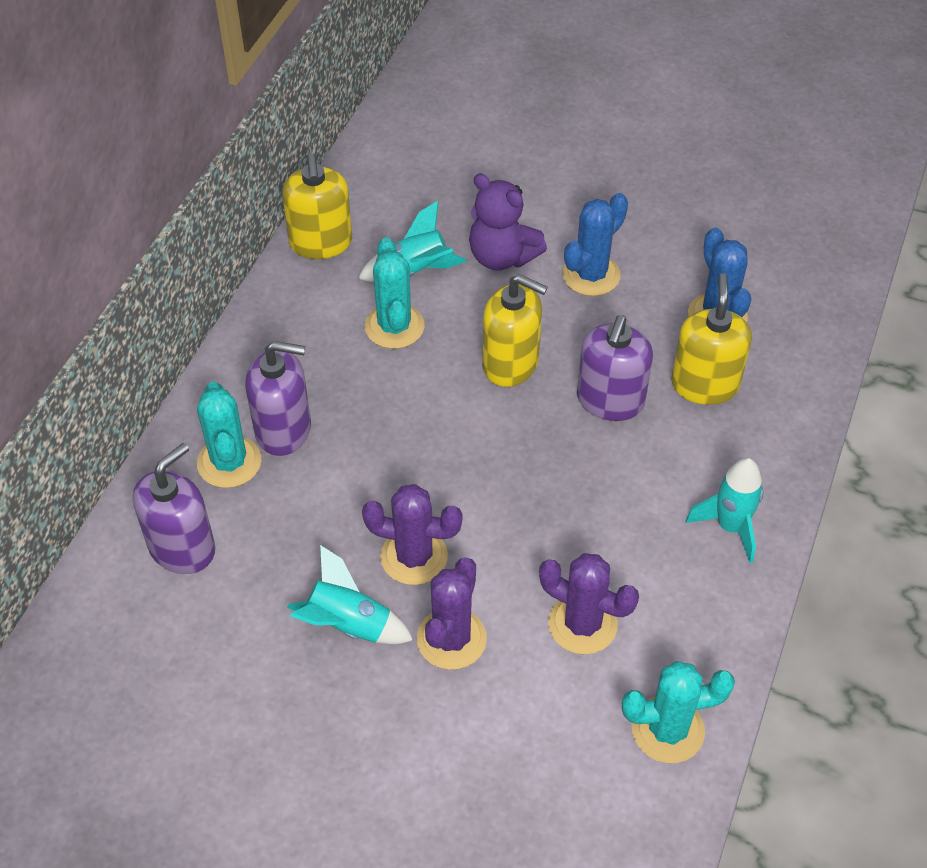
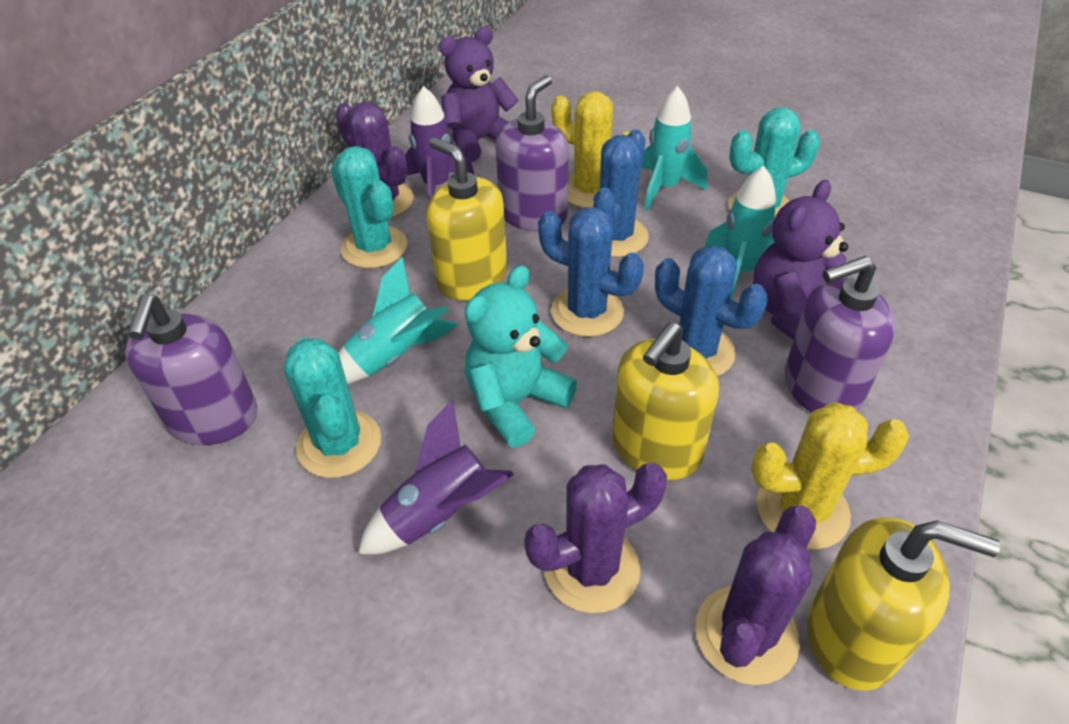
blue cactus: 2 -> 3
purple rocket: 0 -> 2
purple teddy bear: 1 -> 2
turquoise teddy bear: 0 -> 1
yellow cactus: 0 -> 2

